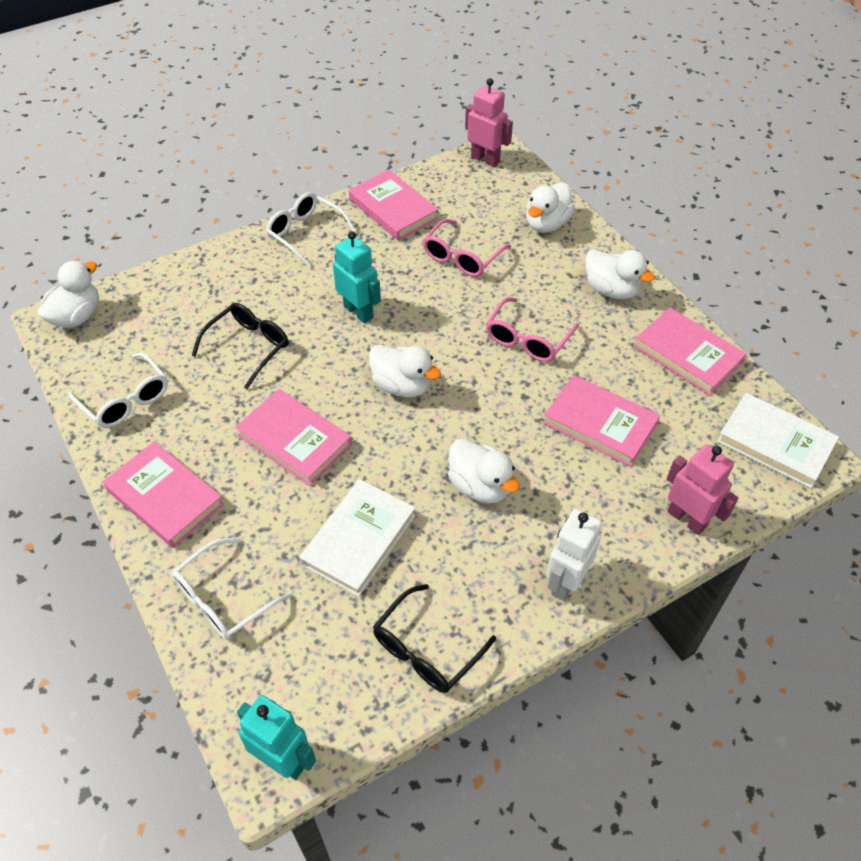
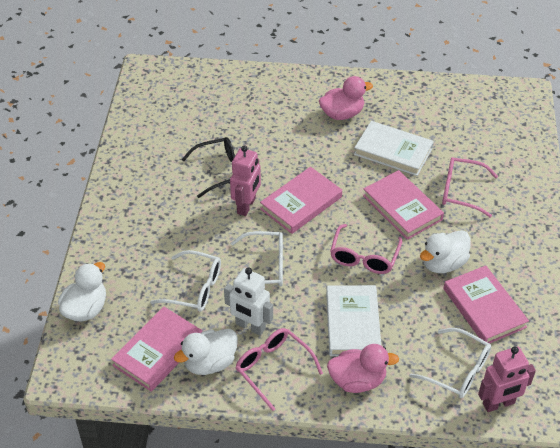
black glasses: 2 -> 1
pink book: 5 -> 4
pink duck: 0 -> 2
pink glasses: 2 -> 3
turquoise robot: 2 -> 0
white duck: 5 -> 3

